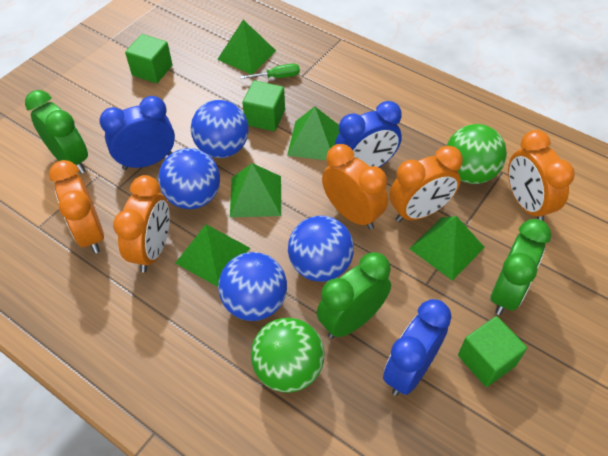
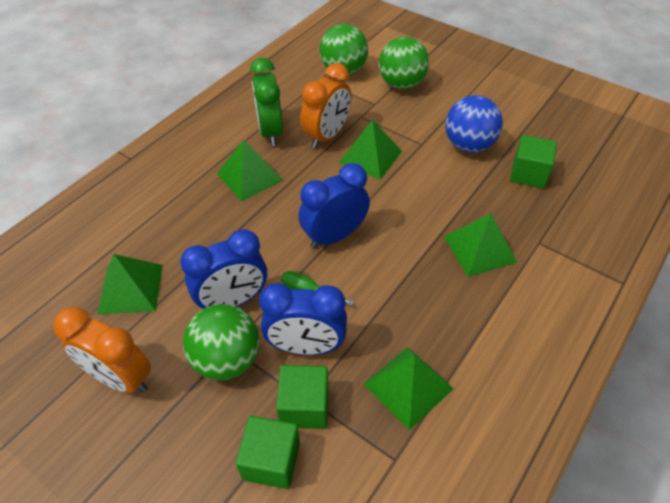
blue ball: 4 -> 1
green ball: 2 -> 3
green clock: 3 -> 1
orange clock: 5 -> 2

